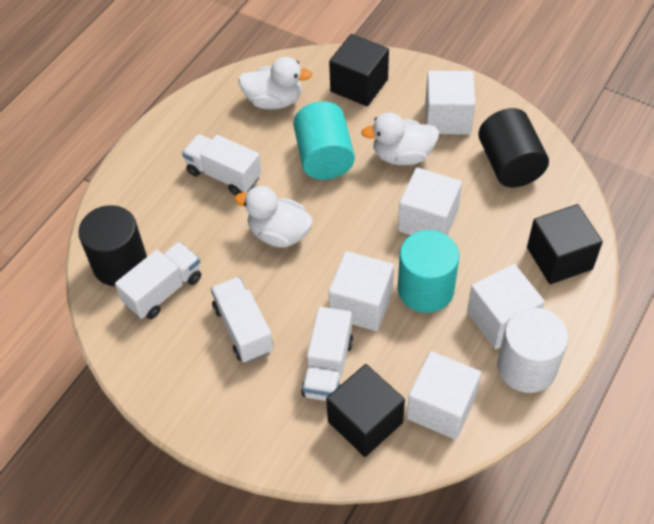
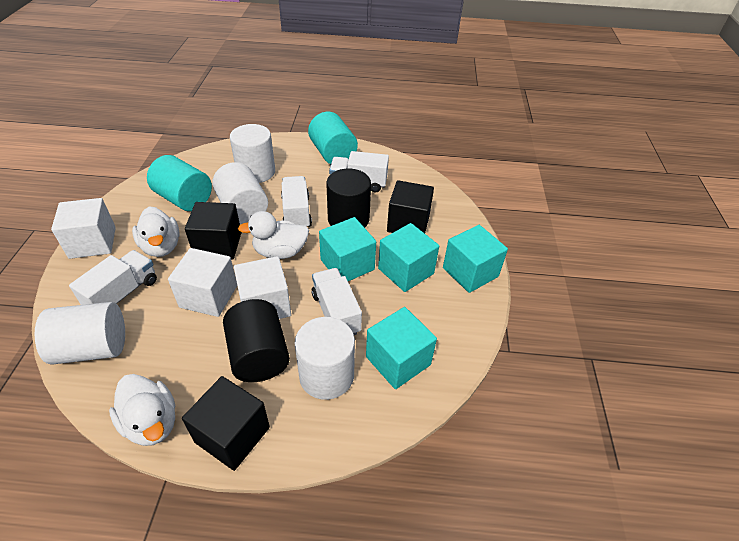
turquoise cube: 0 -> 4
white cube: 5 -> 3
white cylinder: 1 -> 4

